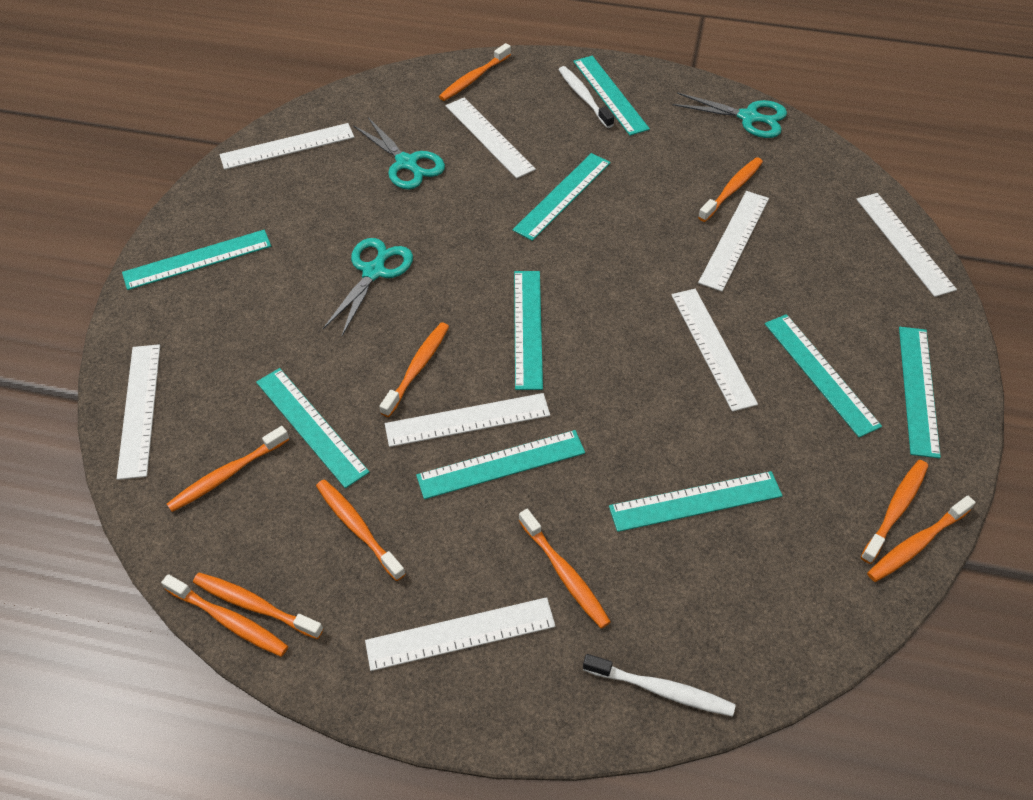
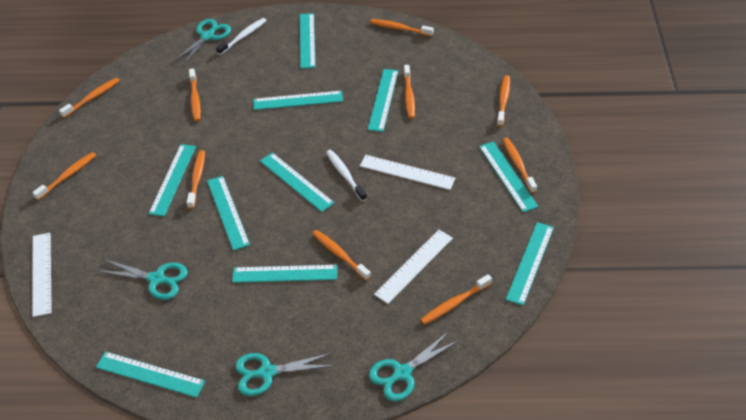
turquoise ruler: 9 -> 10
turquoise scissors: 3 -> 4
white ruler: 8 -> 3

